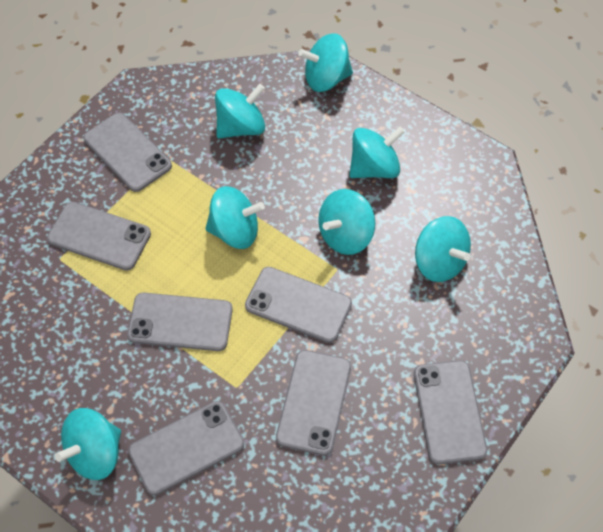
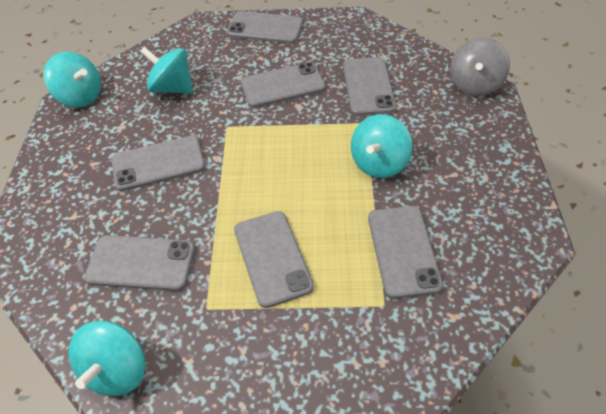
grey spinning top: 0 -> 1
turquoise spinning top: 7 -> 4

